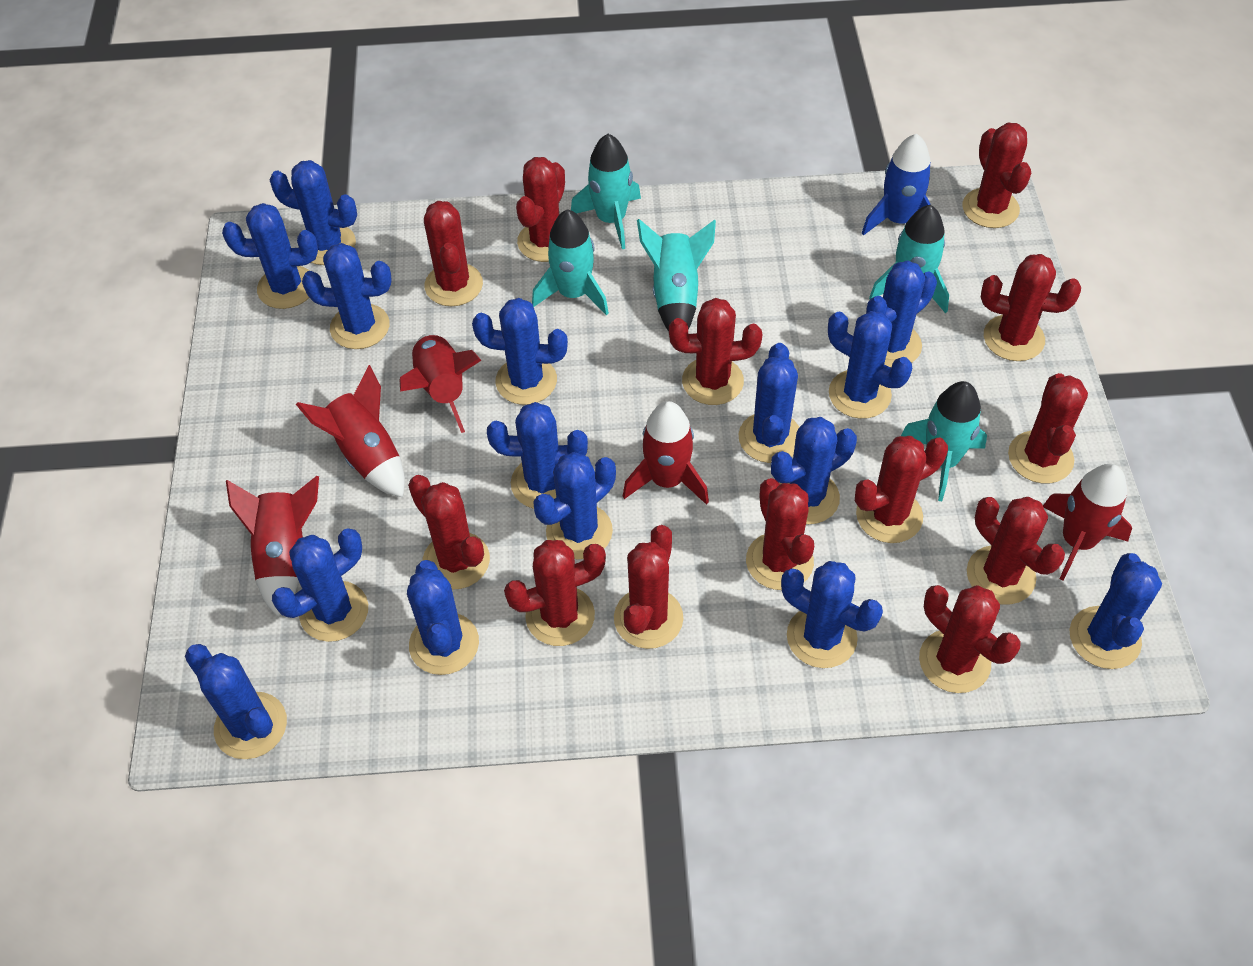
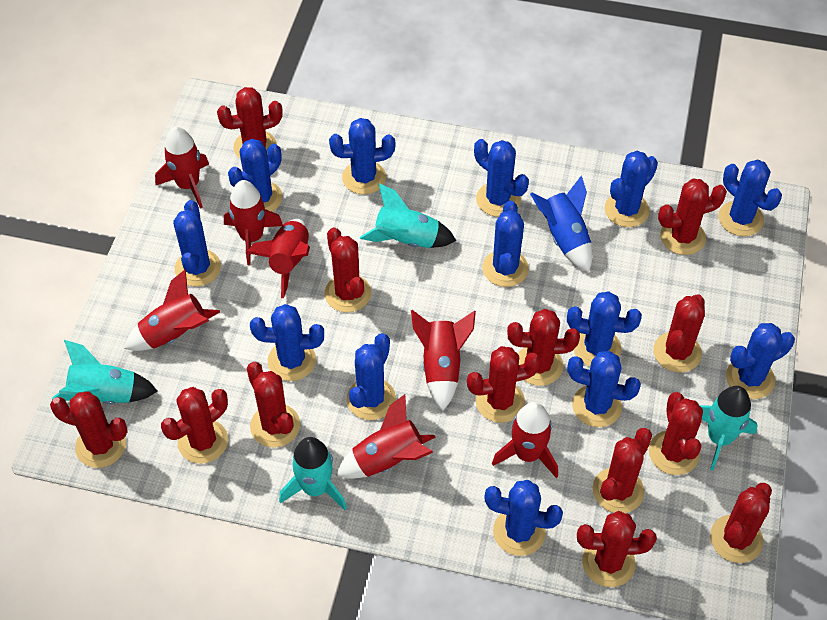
blue cactus: 15 -> 13
red rocket: 5 -> 7
turquoise rocket: 5 -> 4

